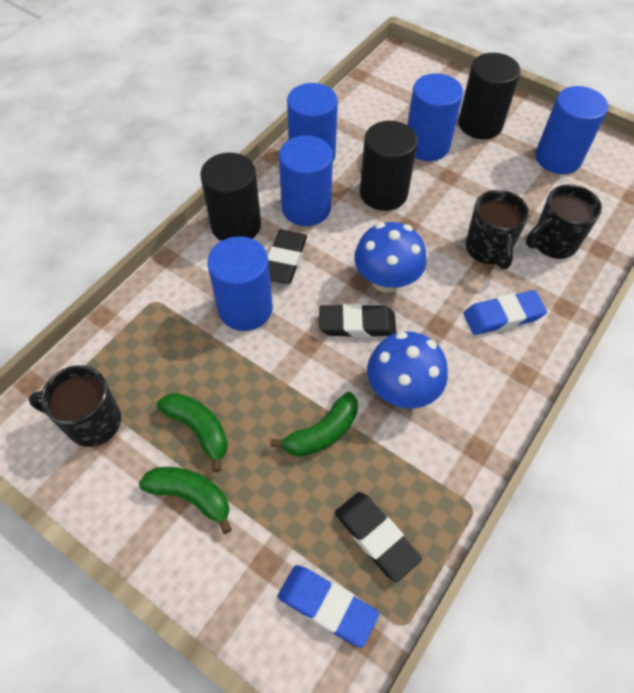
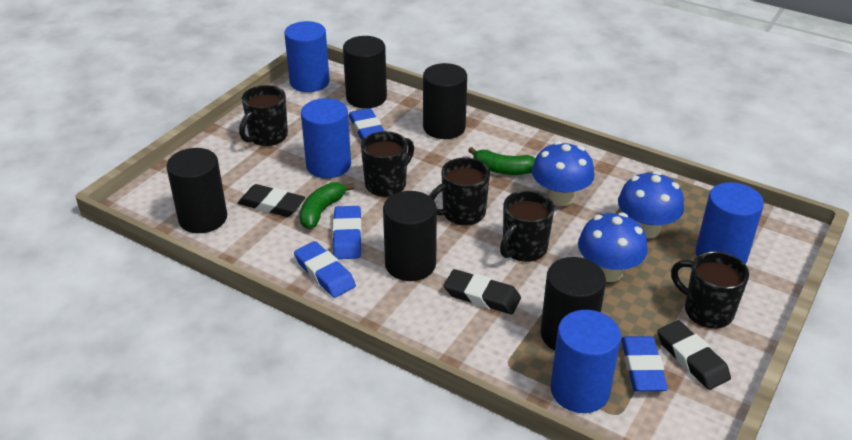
black cylinder: 3 -> 5
black mug: 3 -> 5
blue cylinder: 5 -> 4
blue eraser: 2 -> 4
blue mushroom: 2 -> 3
green banana: 3 -> 2

